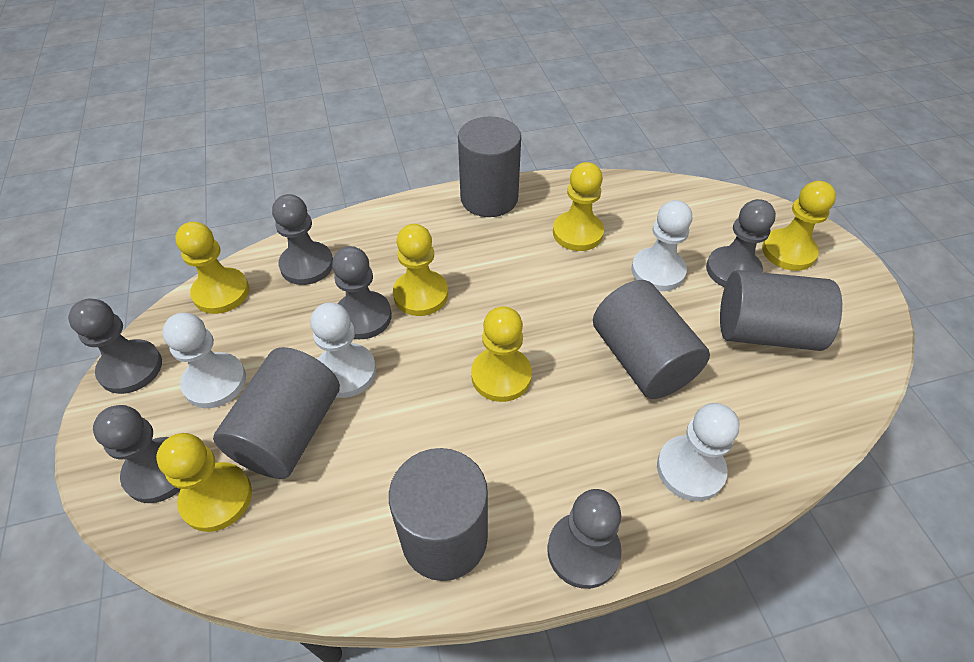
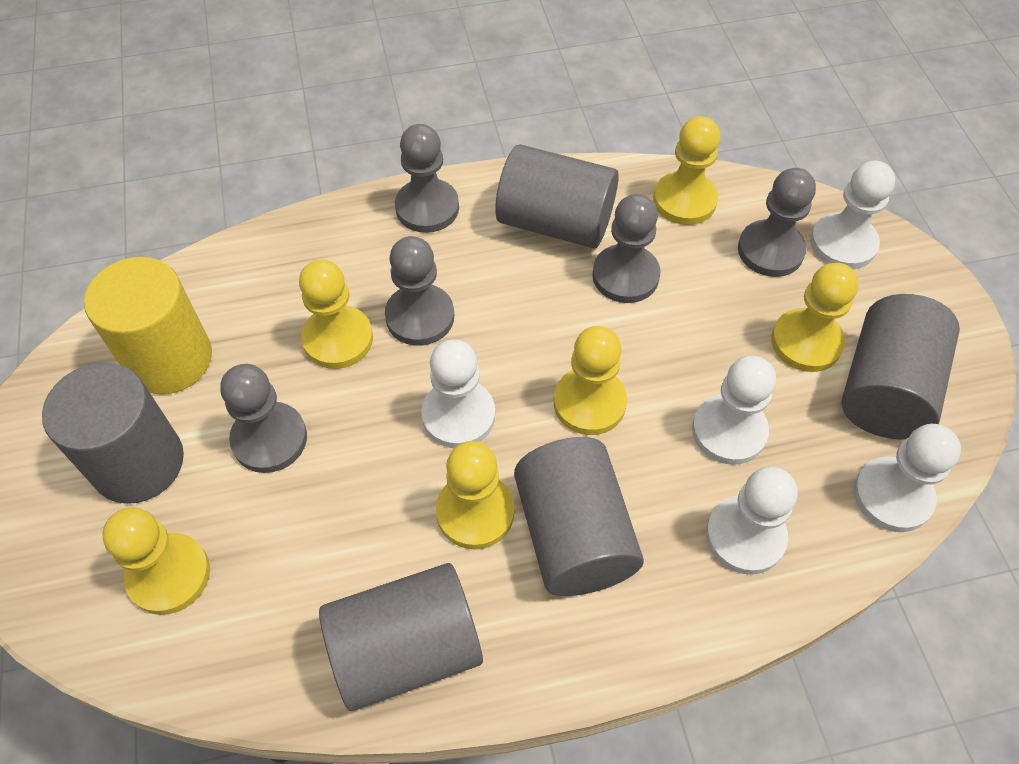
grey pawn: 6 -> 5
white pawn: 4 -> 5
yellow cylinder: 0 -> 1

